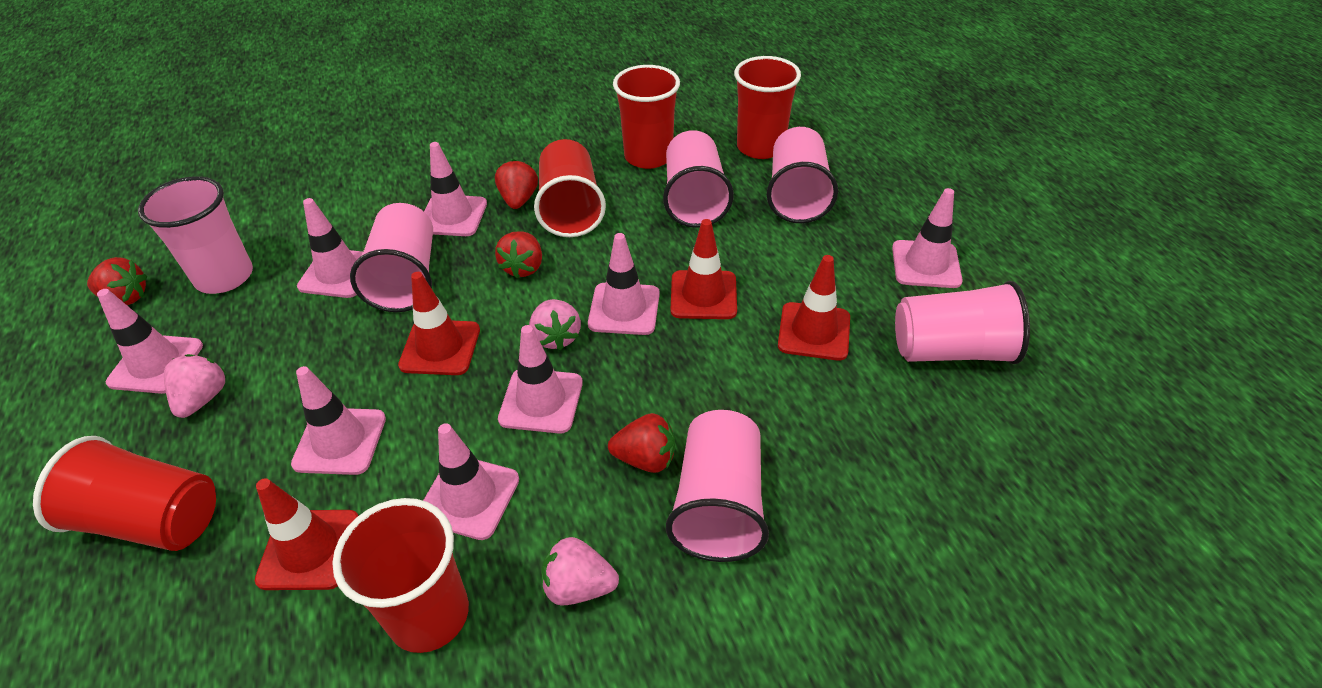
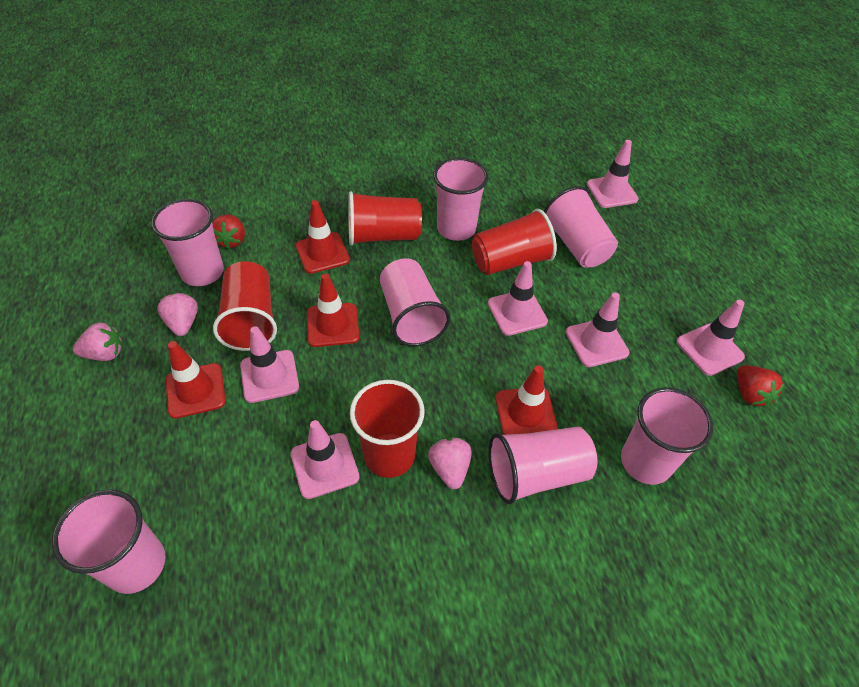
pink cup: 6 -> 7
pink traffic cone: 8 -> 6
red cup: 5 -> 4
red strawberry: 4 -> 2

